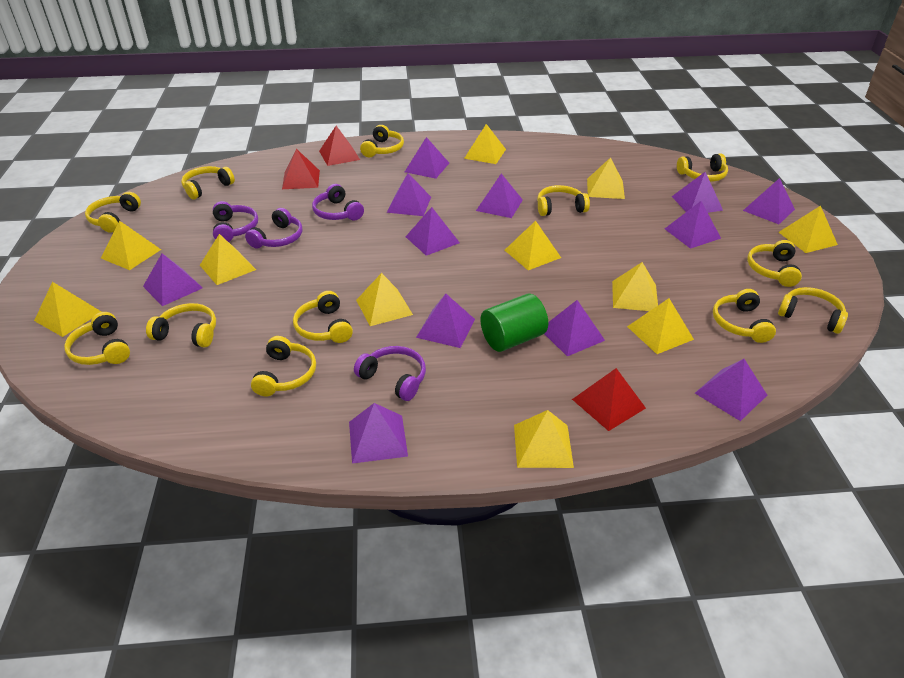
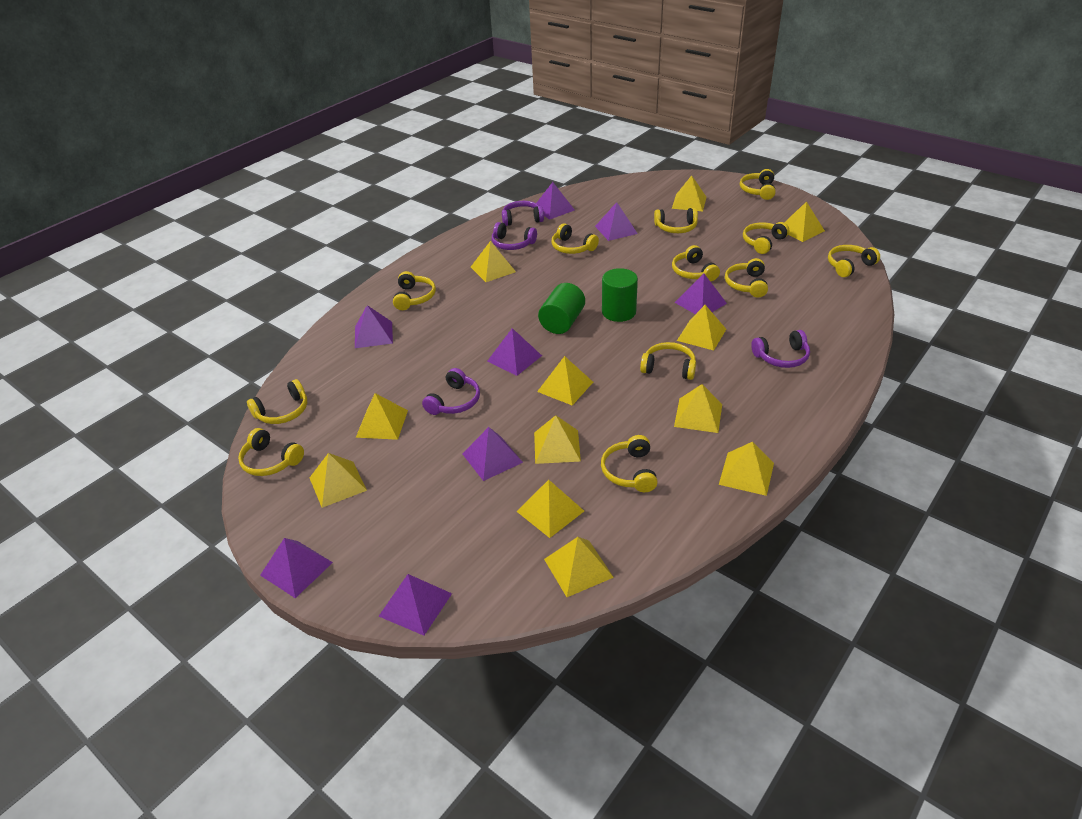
green cylinder: 1 -> 2
purple pyramid: 12 -> 8
red pyramid: 3 -> 0
yellow pyramid: 11 -> 12

